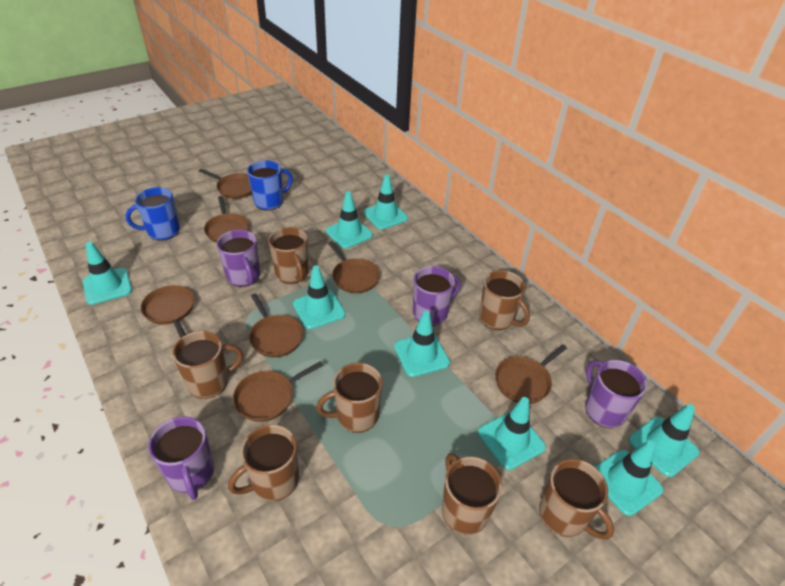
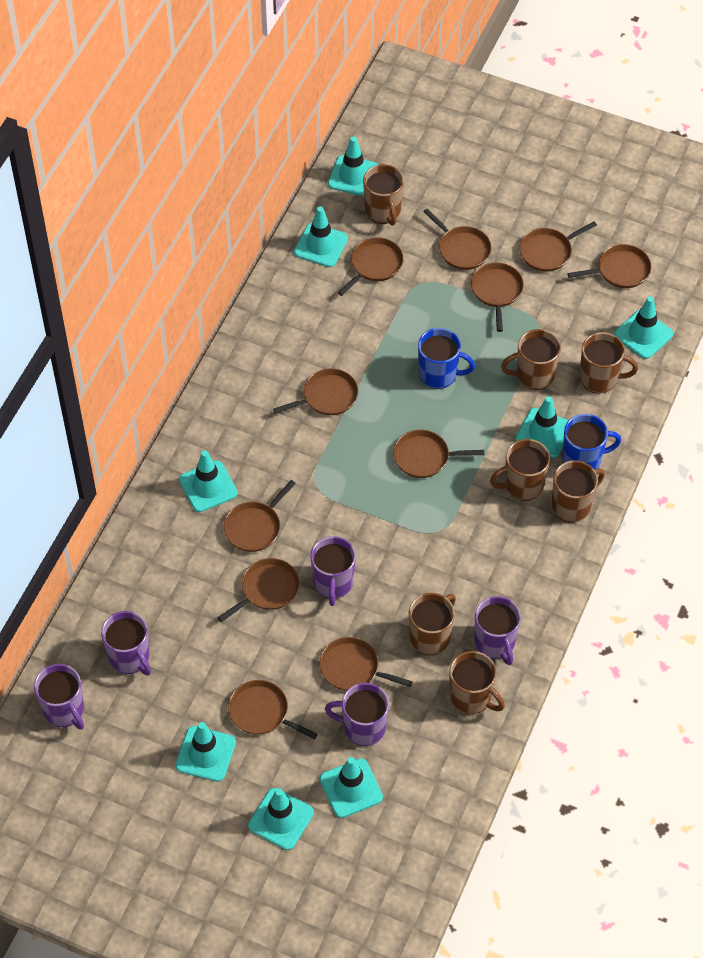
brown pan: 7 -> 11
purple mug: 4 -> 5

